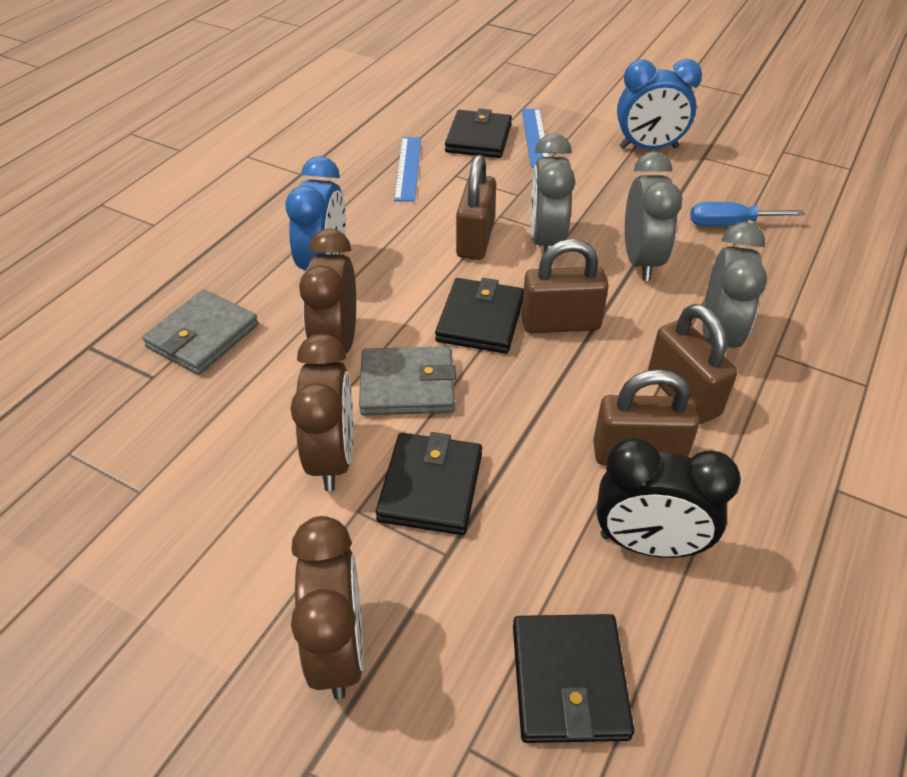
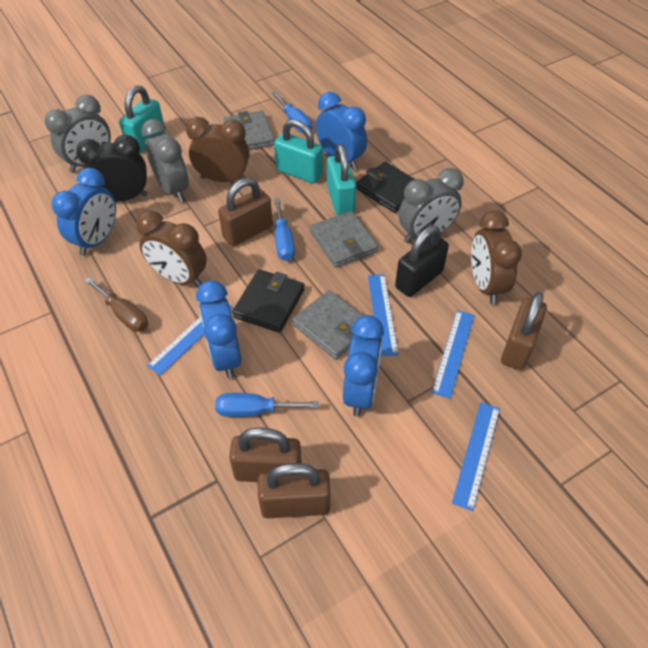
black padlock: 0 -> 1
black wallet: 4 -> 2
blue clock: 2 -> 4
blue ruler: 2 -> 4
blue screwdriver: 1 -> 3
brown screwdriver: 0 -> 1
grey wallet: 2 -> 3
turquoise padlock: 0 -> 3

